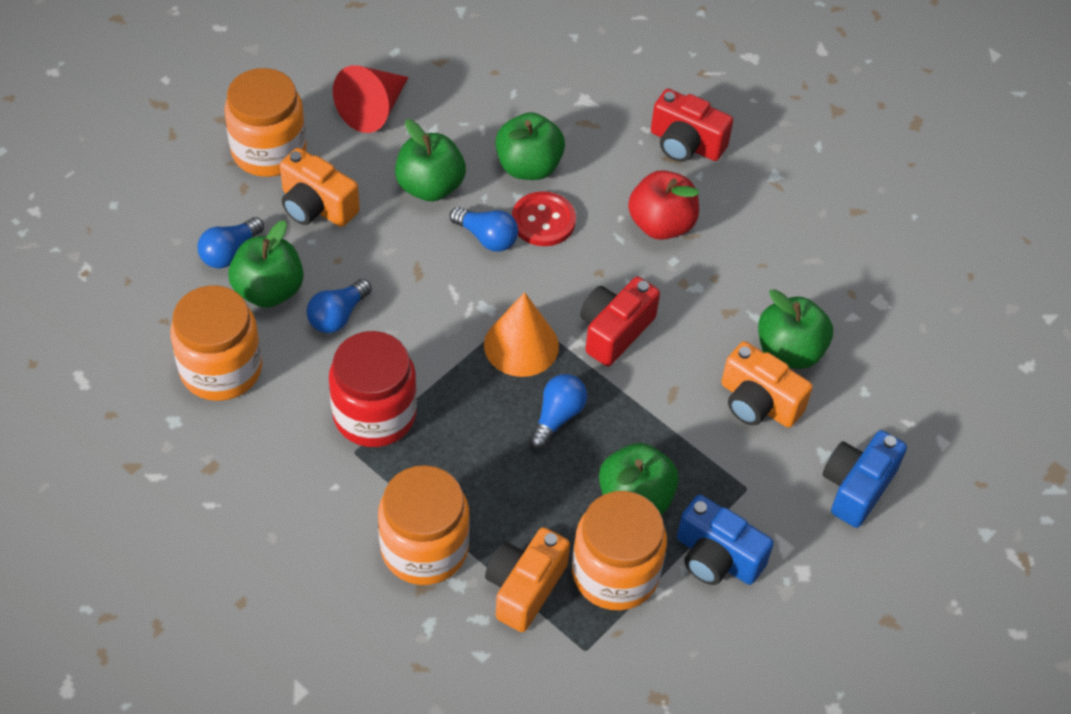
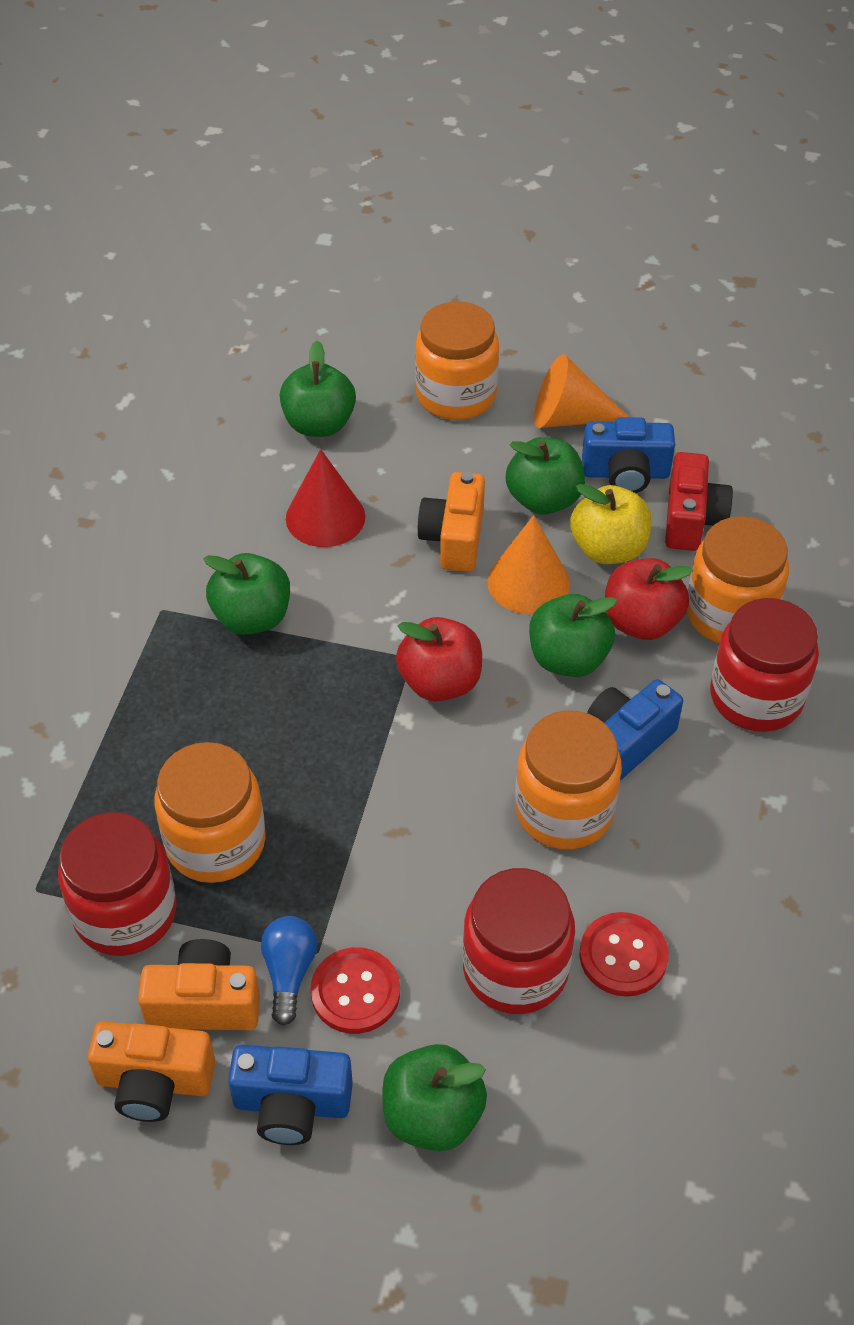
blue camera: 2 -> 3
blue light bulb: 4 -> 1
orange cone: 1 -> 2
red apple: 1 -> 2
red button: 1 -> 2
red camera: 2 -> 1
red jar: 1 -> 3
yellow apple: 0 -> 1

